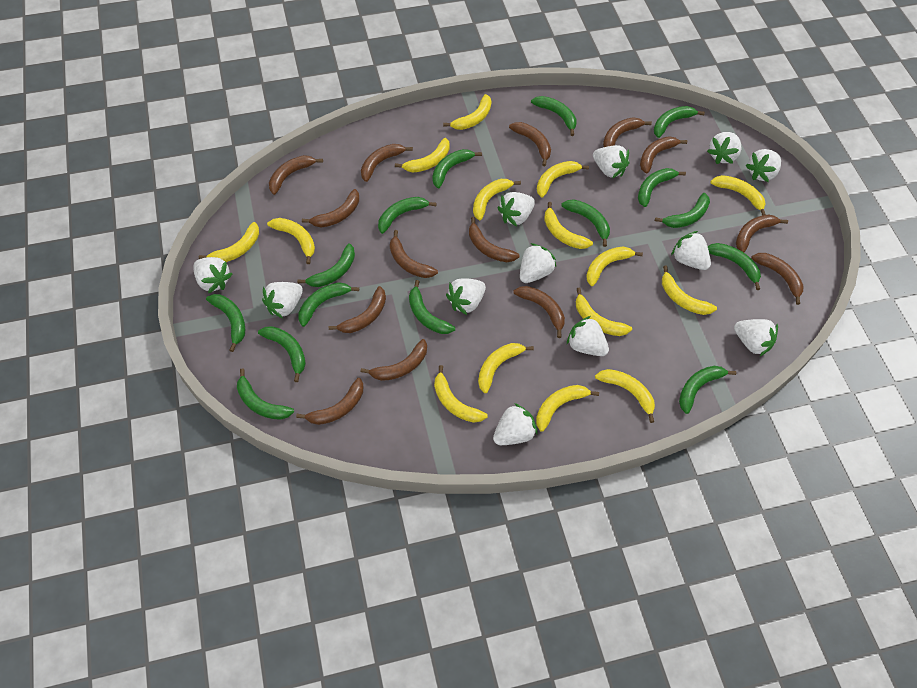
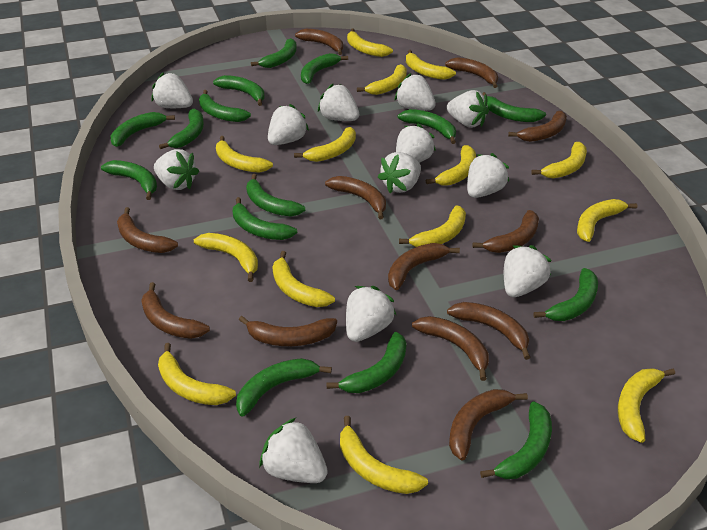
brown banana: 14 -> 12
yellow banana: 15 -> 14

